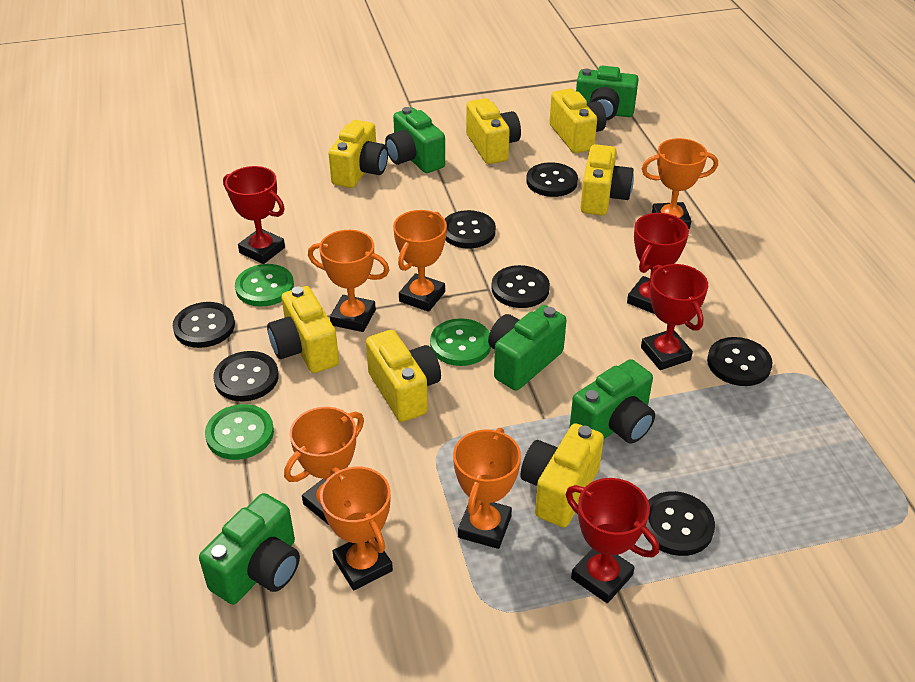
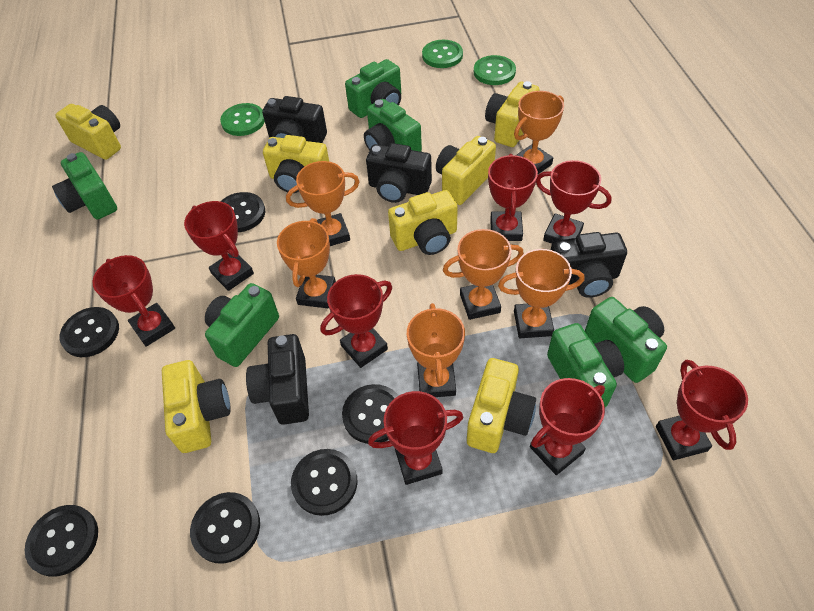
black button: 7 -> 6
black camera: 0 -> 4
green camera: 5 -> 6
red trophy: 4 -> 8

